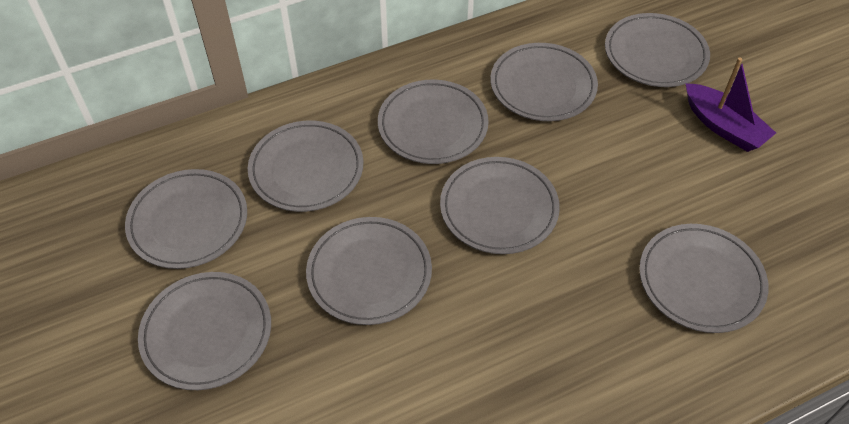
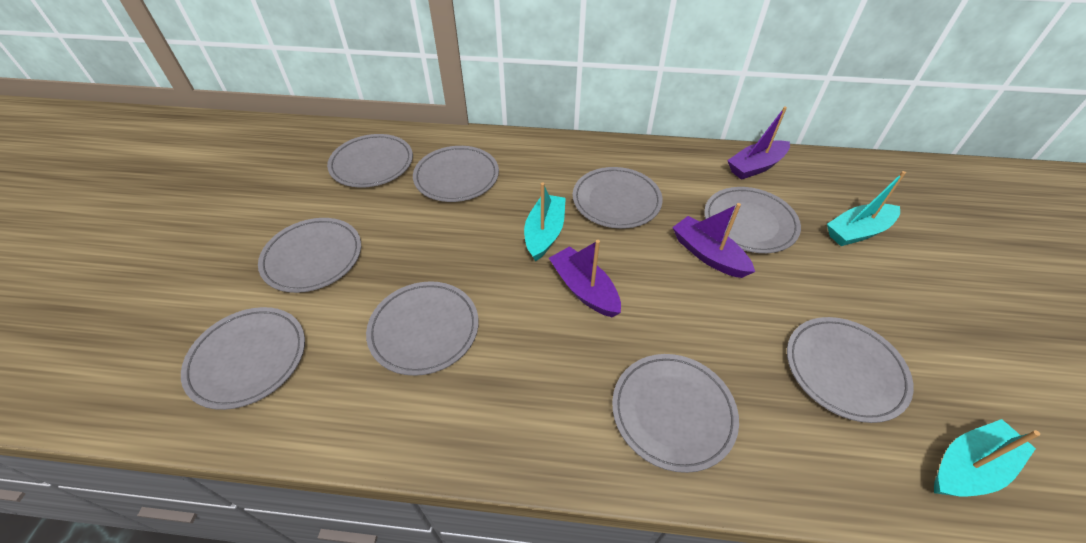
purple boat: 1 -> 3
turquoise boat: 0 -> 3

